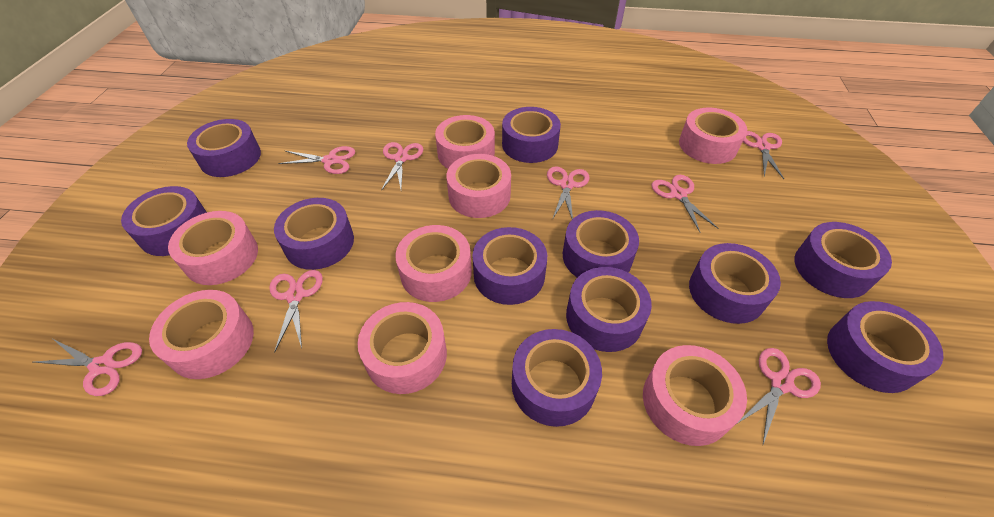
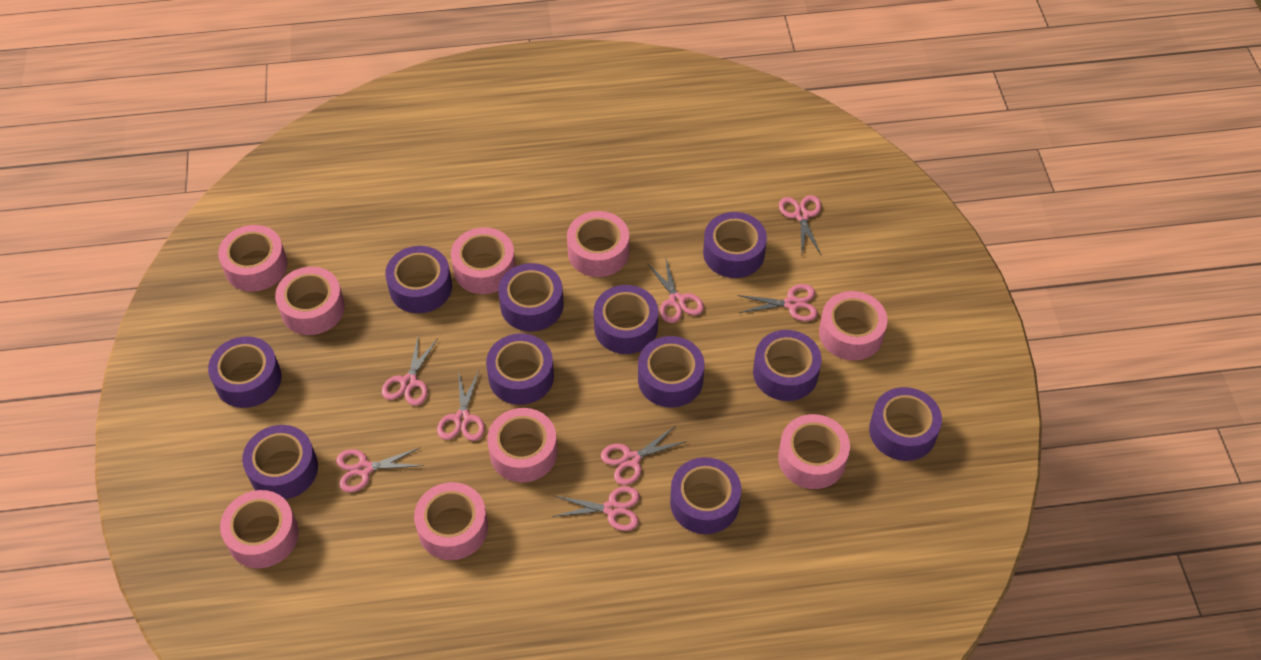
pink tape: 8 -> 9

